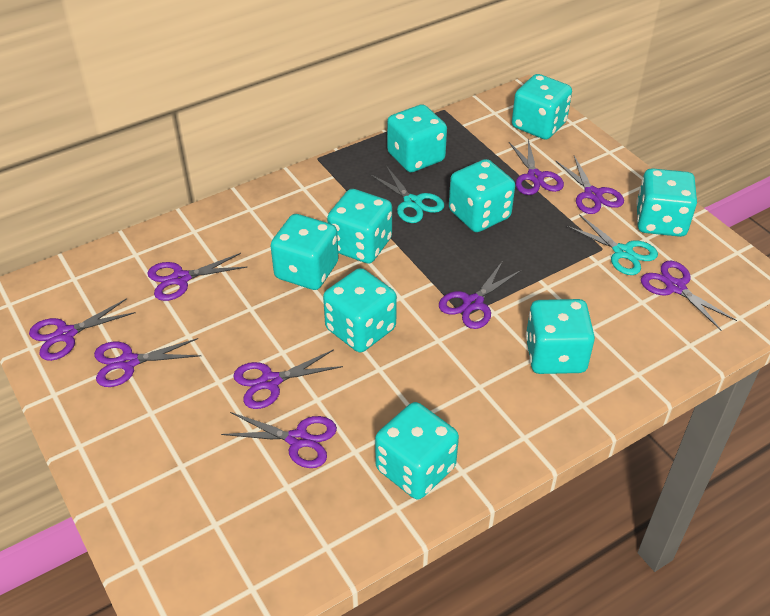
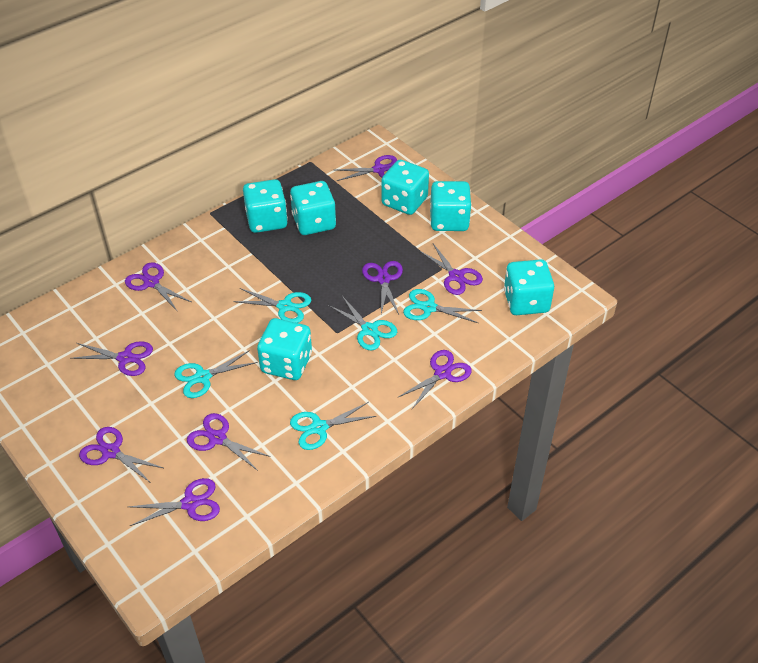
turquoise dice: 9 -> 6
turquoise scissors: 2 -> 5

